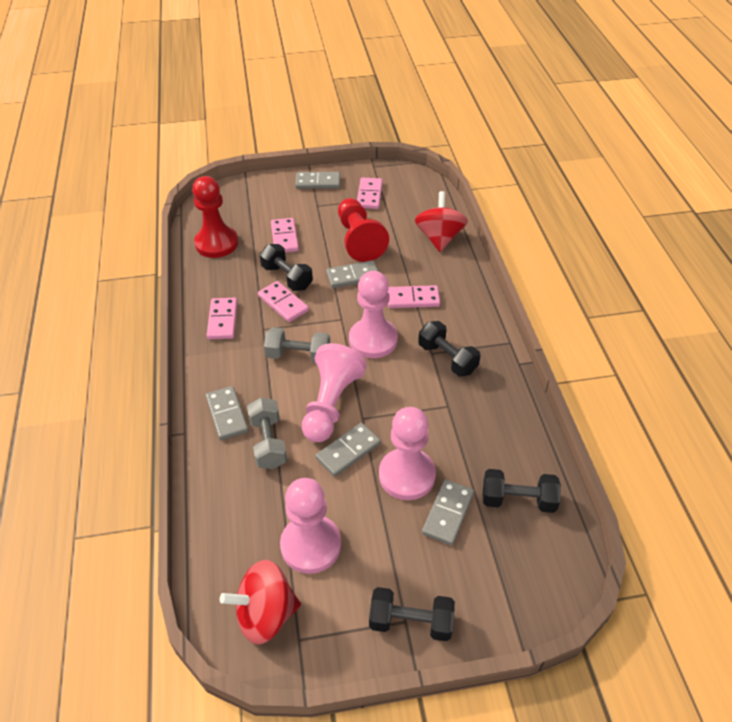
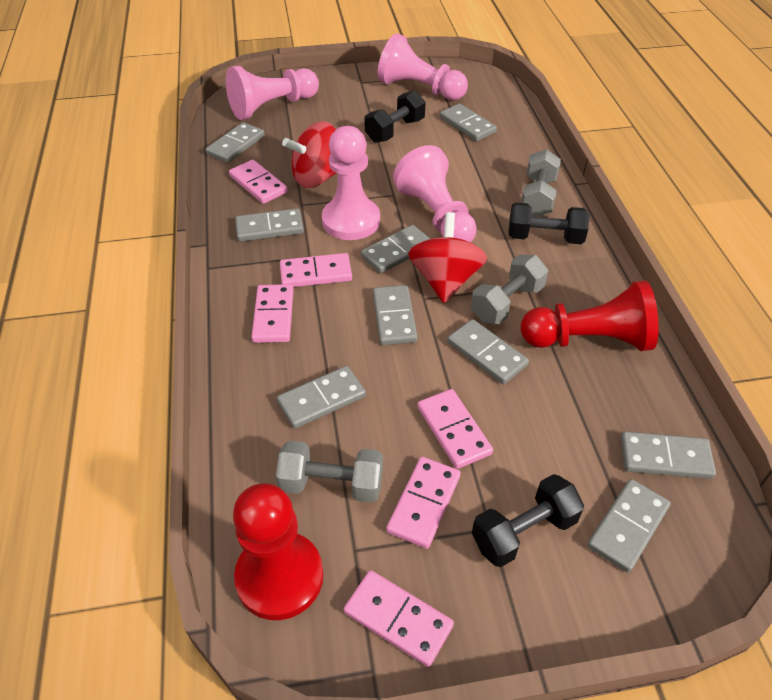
black dumbbell: 4 -> 3
grey domino: 5 -> 9
grey dumbbell: 2 -> 3
pink domino: 5 -> 6

